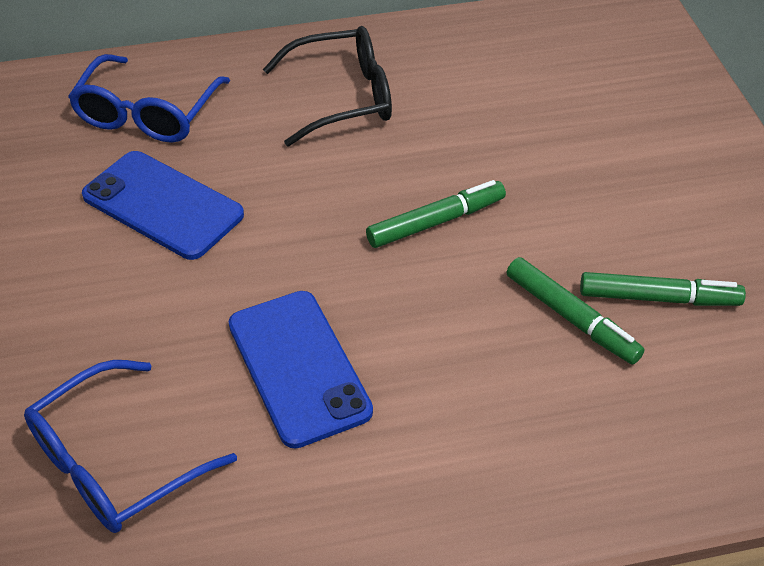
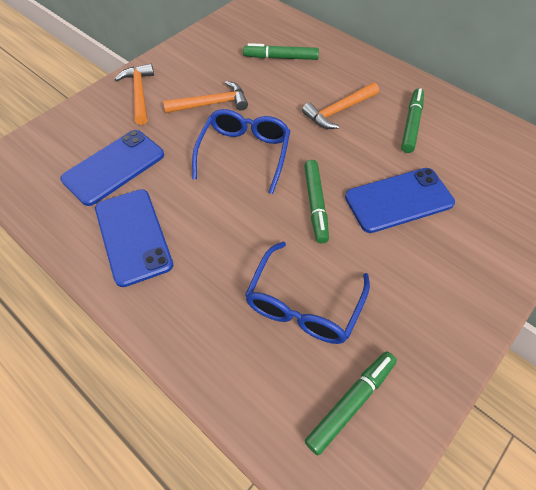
black glasses: 1 -> 0
blue phone: 2 -> 3
green marker: 3 -> 4
orange hammer: 0 -> 3

